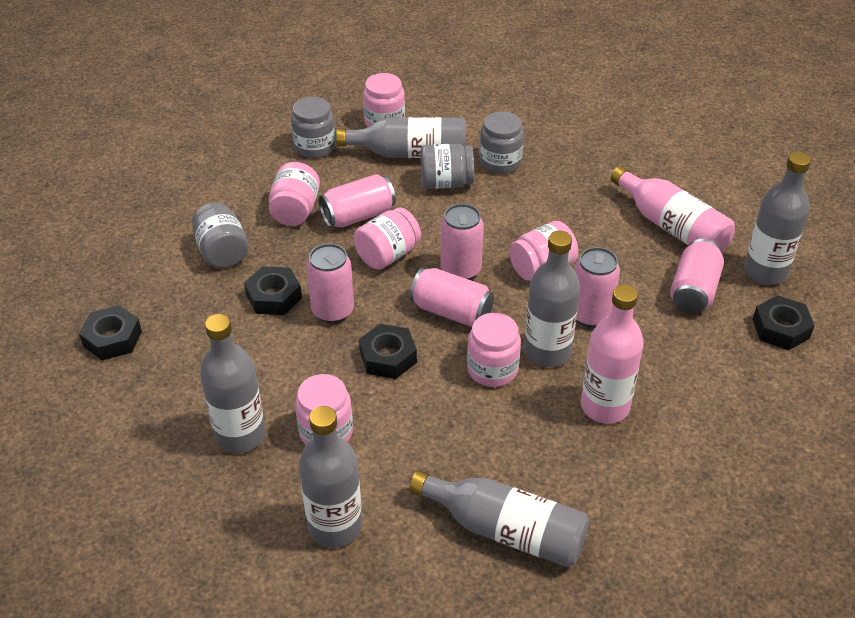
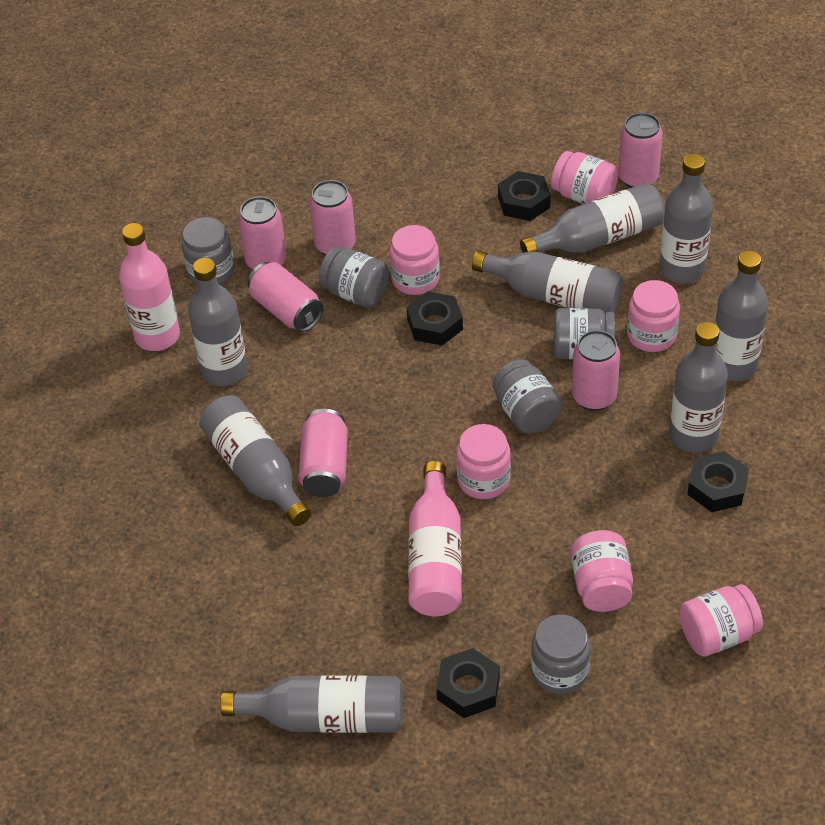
grey bottle: 6 -> 8
grey jar: 4 -> 5

